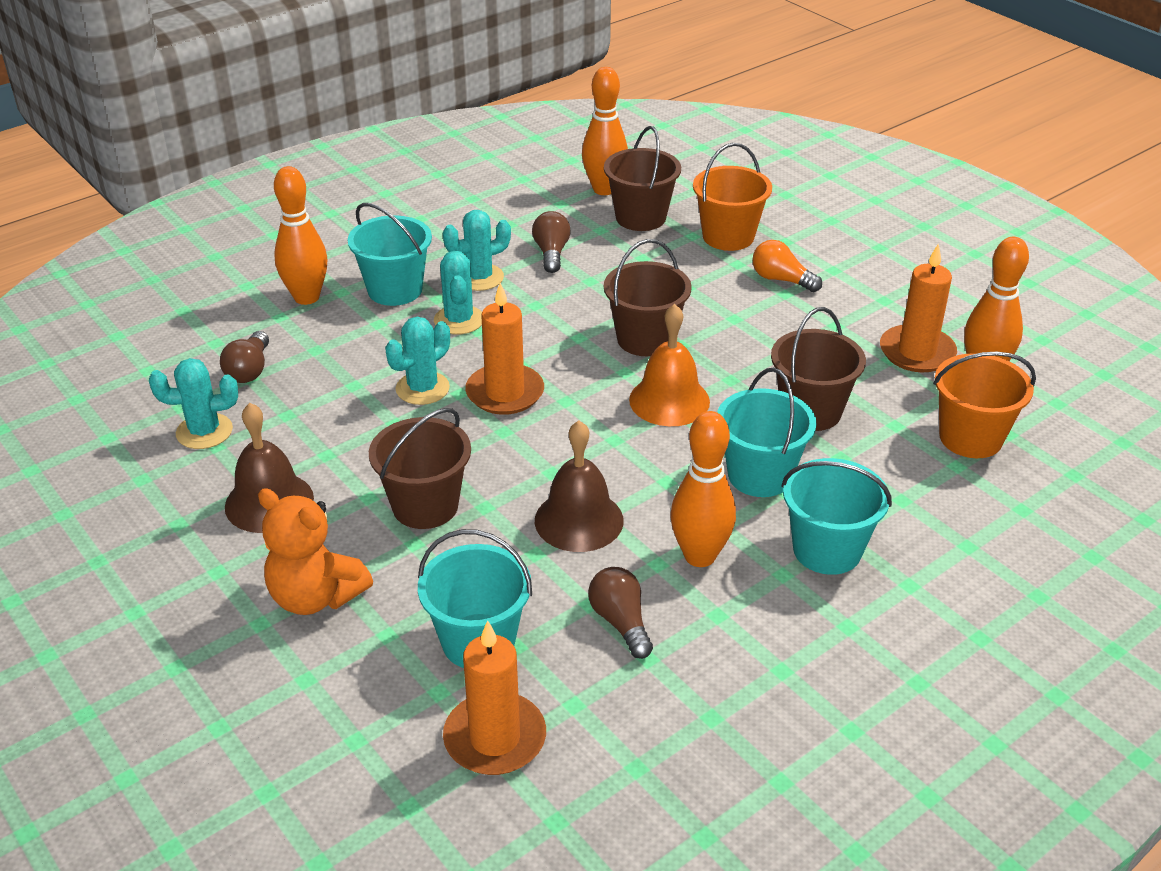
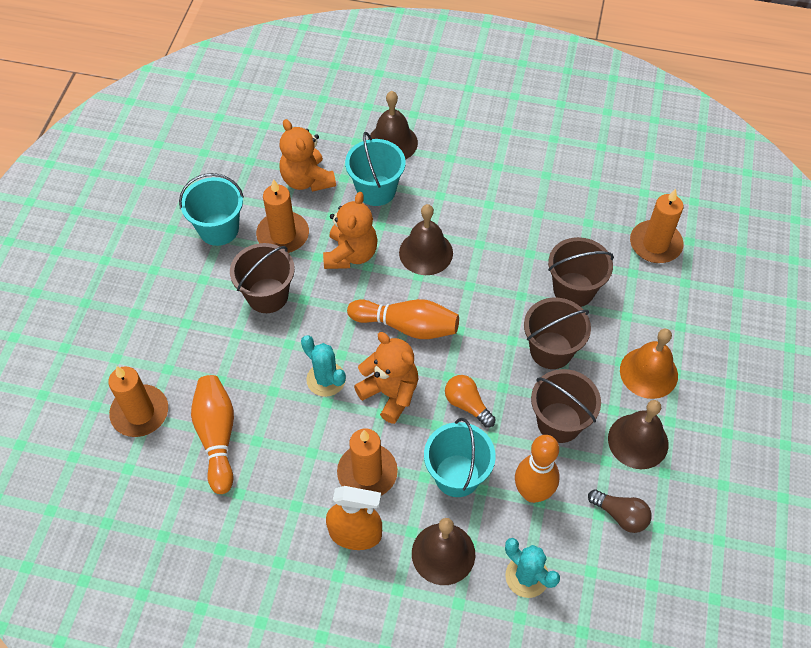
brown bell: 2 -> 4
brown light bulb: 3 -> 1
orange bowling pin: 4 -> 3
orange bucket: 2 -> 0
orange candle: 3 -> 4
orange spray bottle: 0 -> 1
orange teddy bear: 1 -> 3
turquoise bucket: 4 -> 3
turquoise cactus: 4 -> 2

